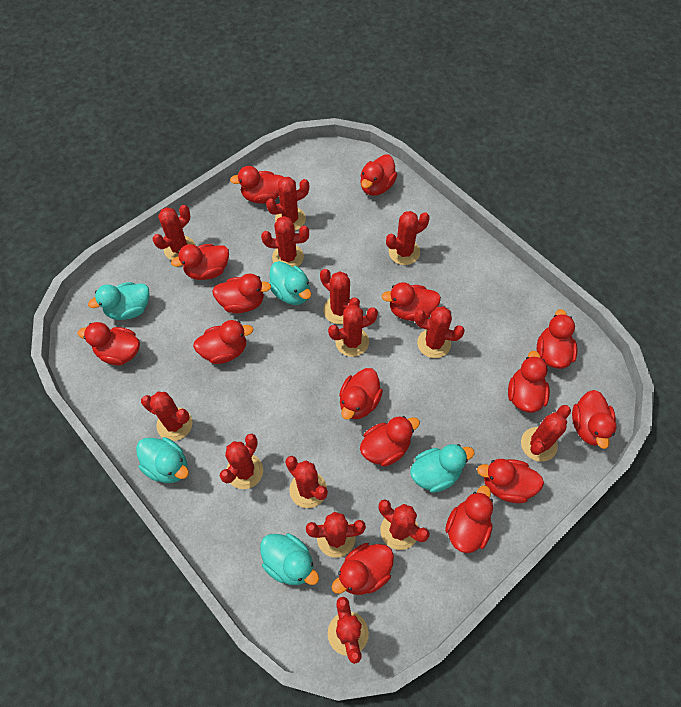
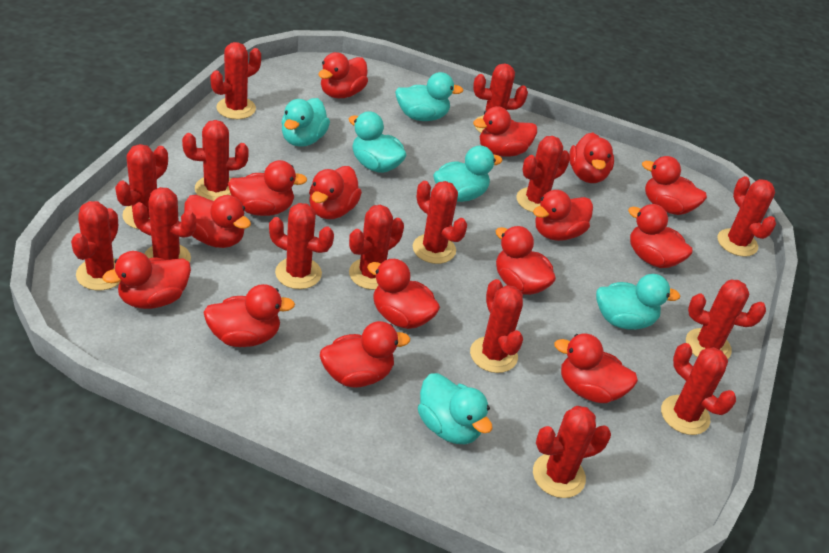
red cactus: 14 -> 15
turquoise duck: 5 -> 6

